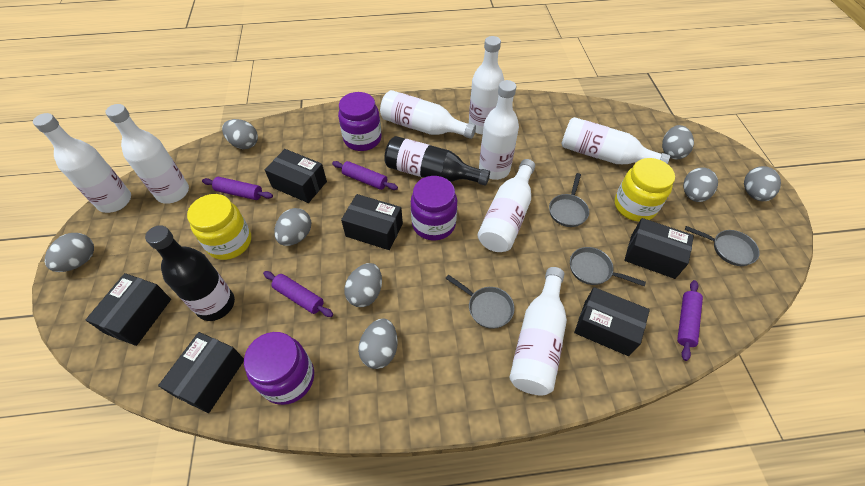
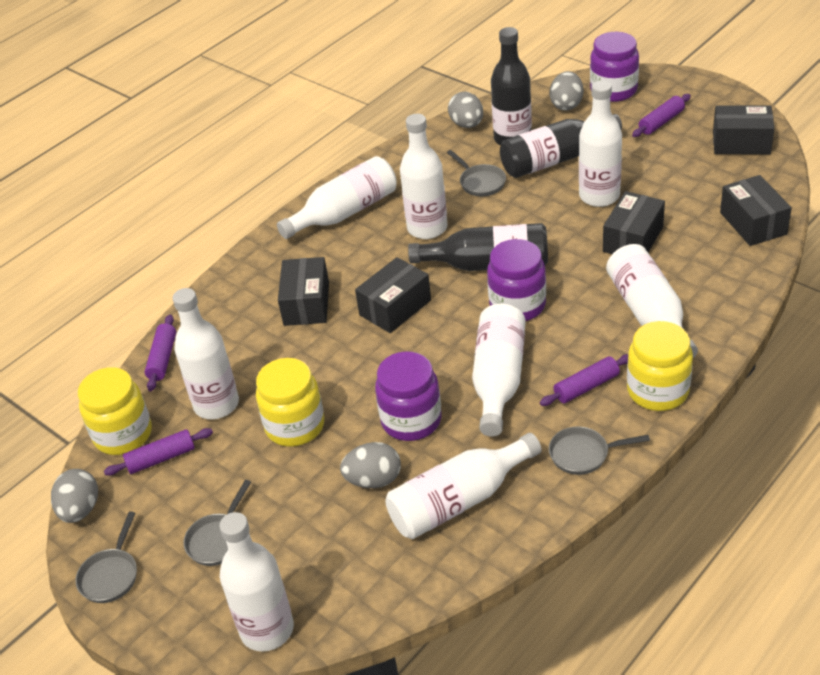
black bottle: 2 -> 3
black box: 6 -> 5
grey egg: 8 -> 4
yellow jar: 2 -> 3

